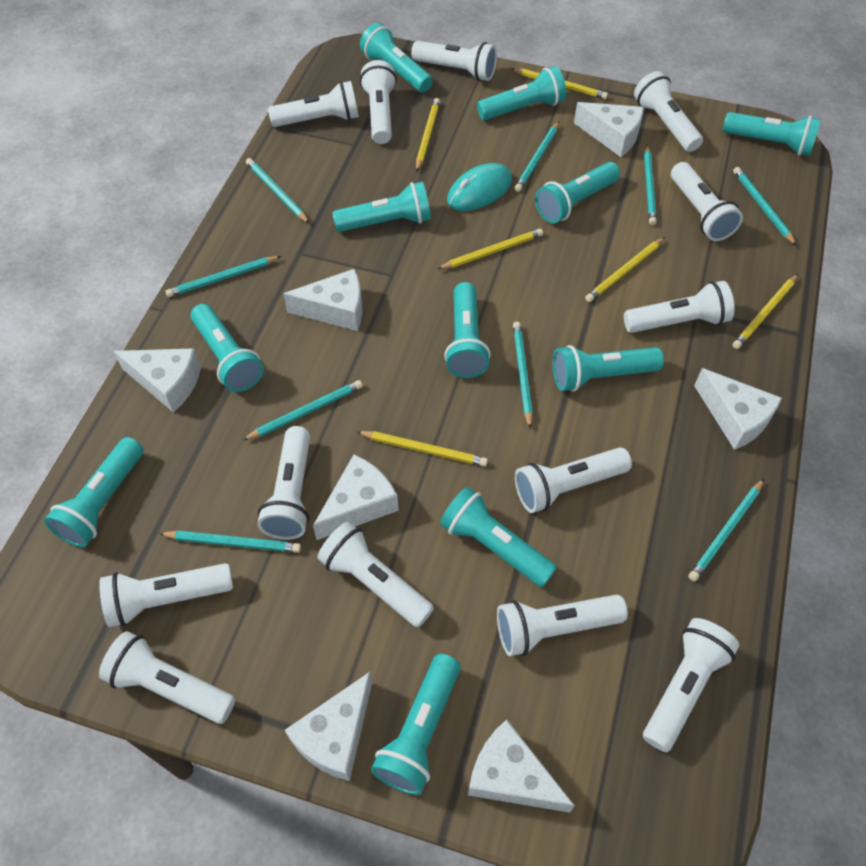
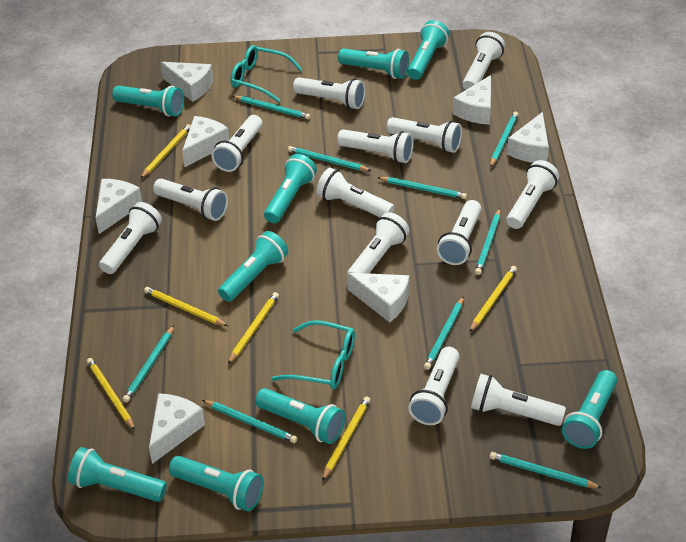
turquoise flashlight: 11 -> 9
turquoise glasses: 0 -> 2
turquoise mouse: 1 -> 0

